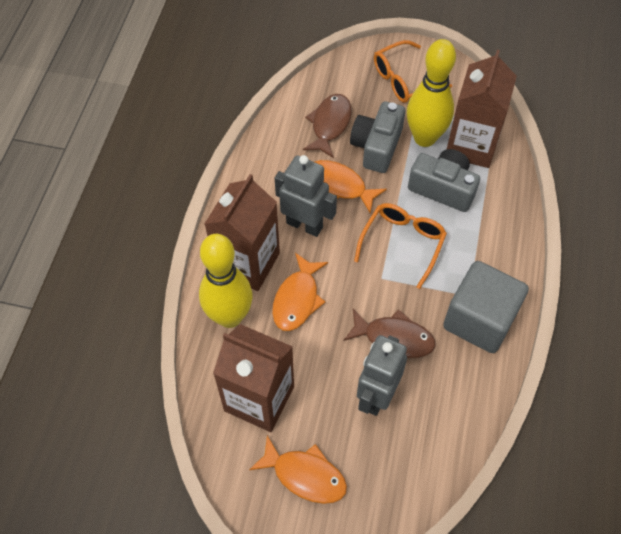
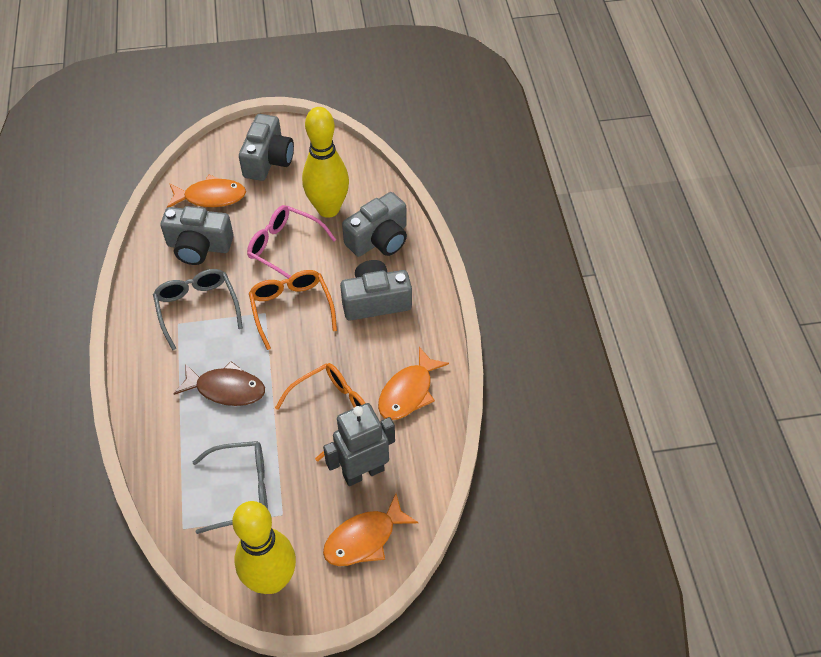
brown carton: 3 -> 0
brown fish: 2 -> 1
grey camera: 2 -> 4
grey cube: 1 -> 0
grey glasses: 0 -> 2
grey robot: 2 -> 1
pink glasses: 0 -> 1

